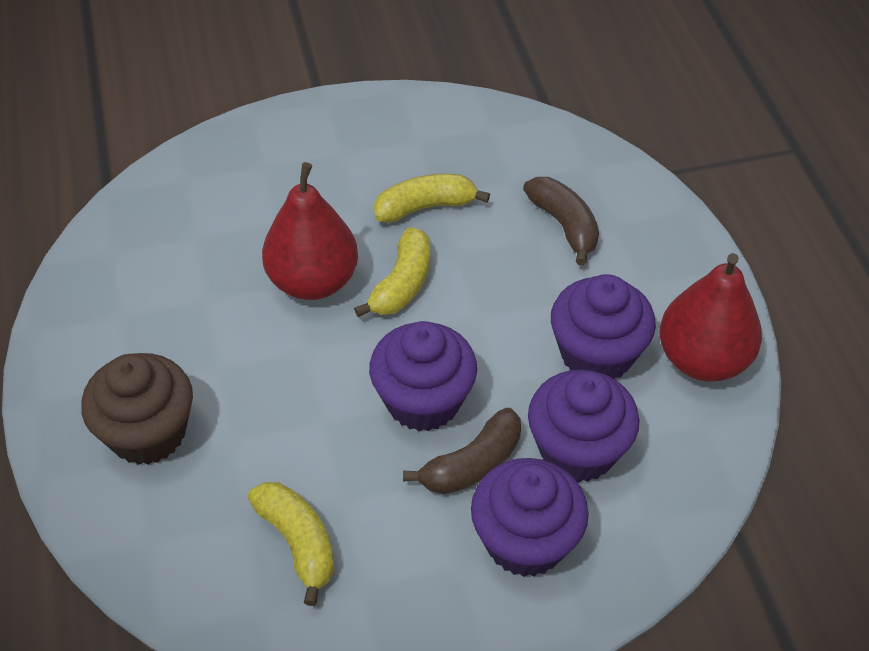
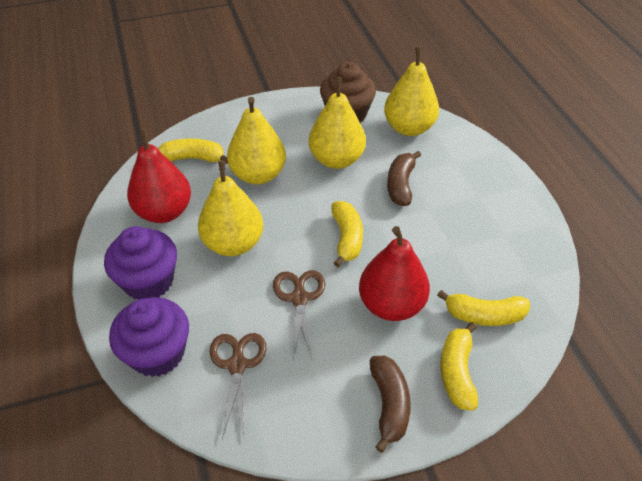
brown scissors: 0 -> 2
purple cupcake: 4 -> 2
yellow banana: 3 -> 4
yellow pear: 0 -> 4

